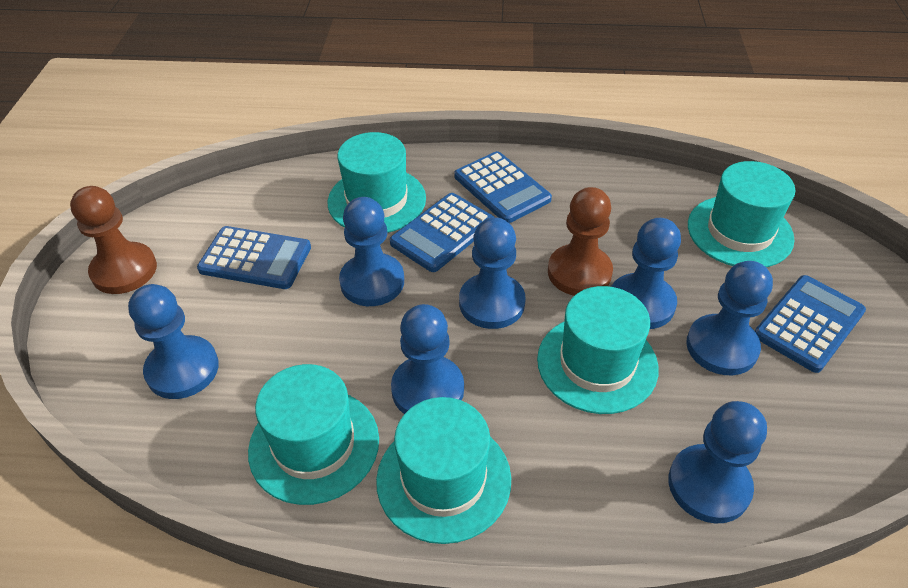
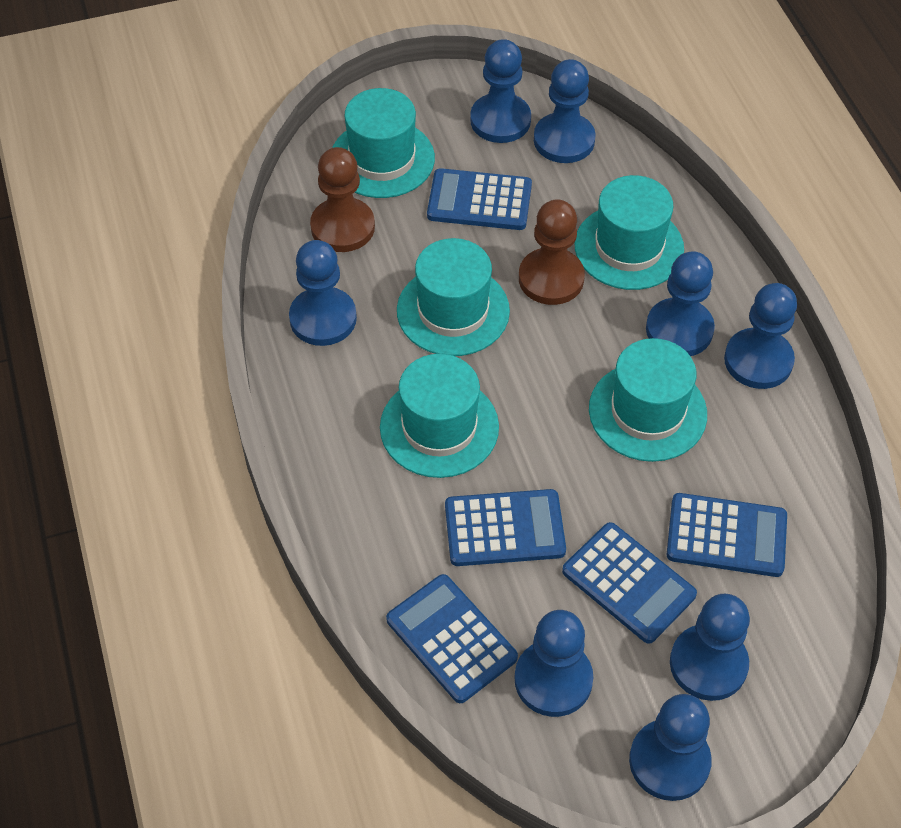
blue calculator: 4 -> 5
blue pawn: 7 -> 8

